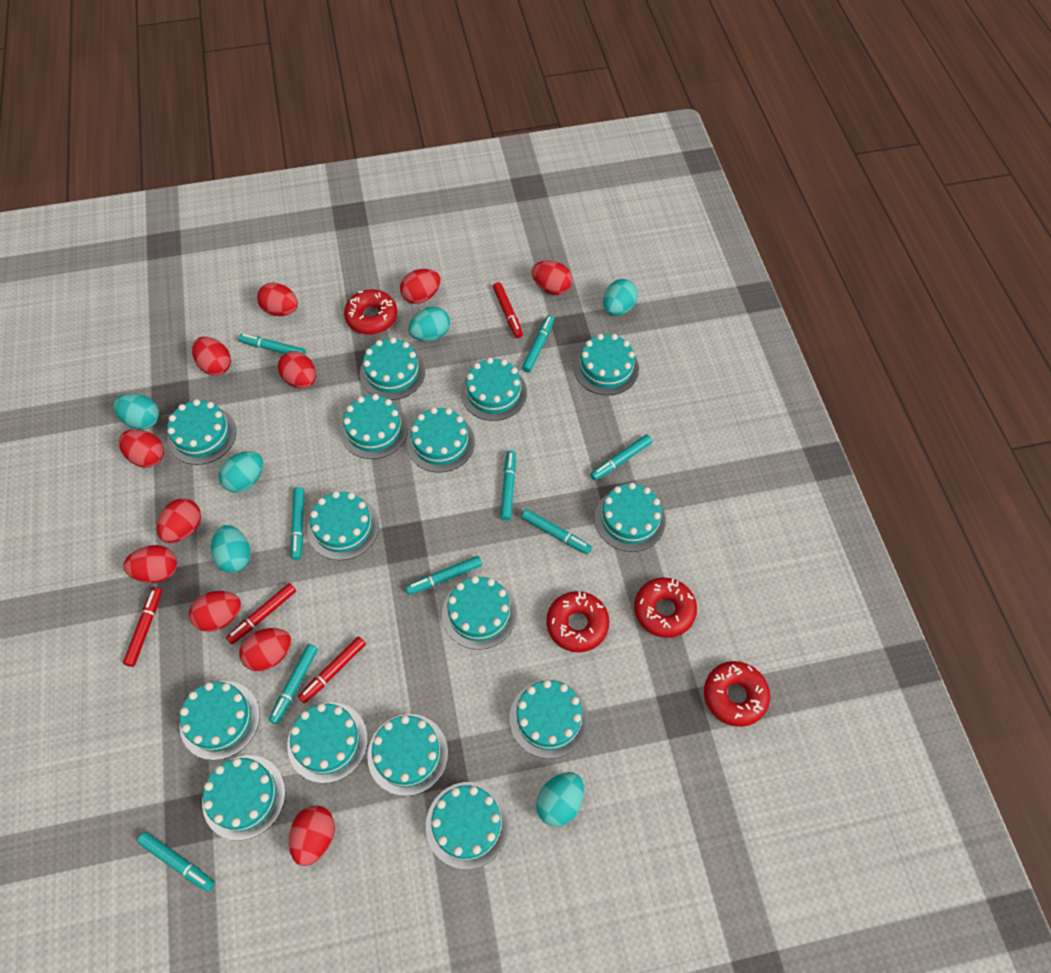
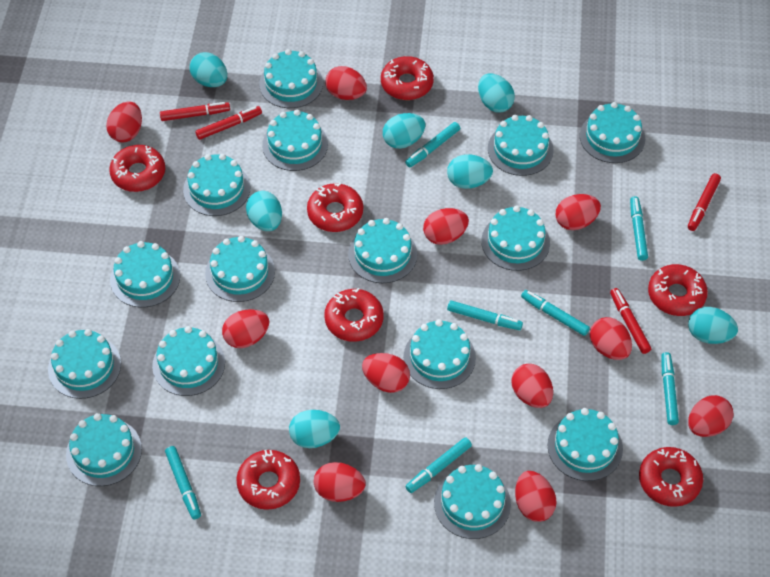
red donut: 4 -> 7
turquoise egg: 6 -> 7
turquoise marker: 9 -> 7

